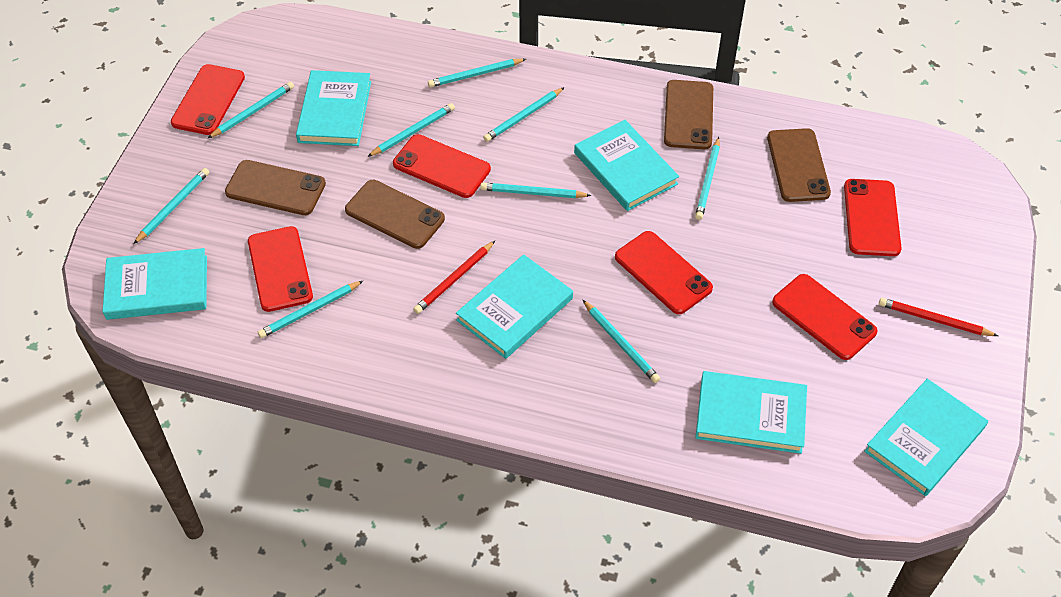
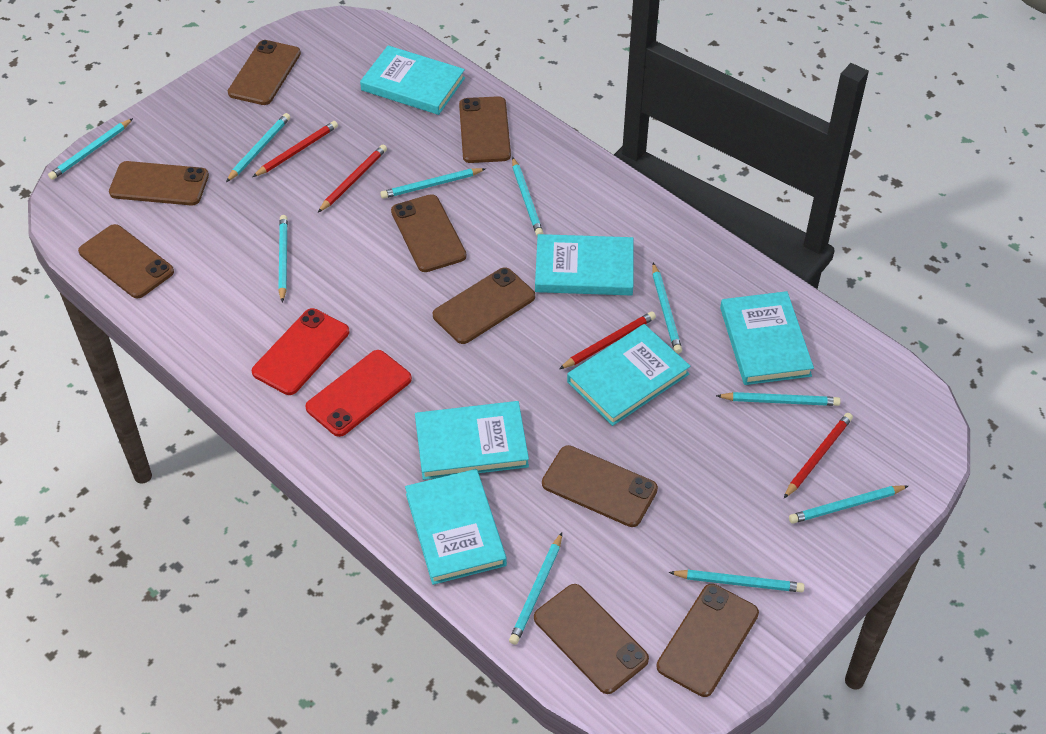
brown phone: 4 -> 9
red pencil: 2 -> 4
red phone: 6 -> 2
turquoise pencil: 9 -> 10

